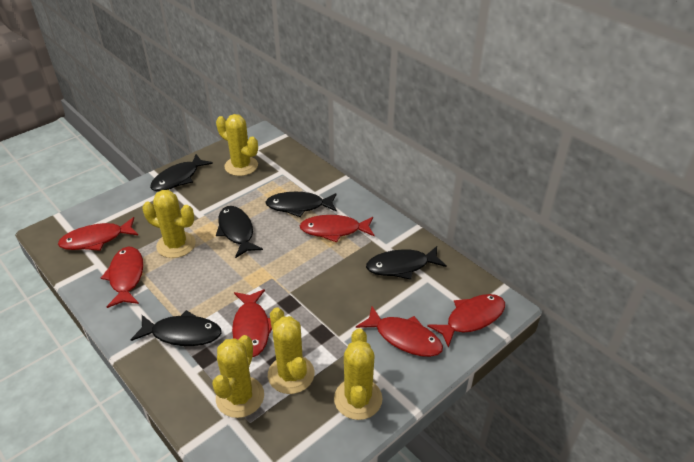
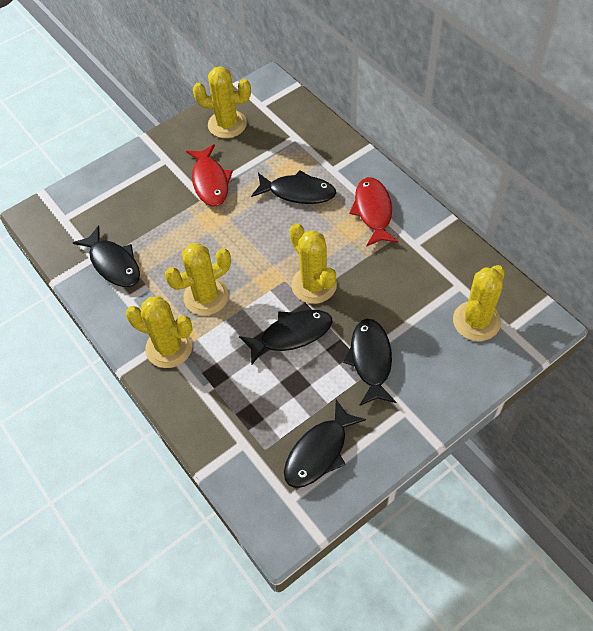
red fish: 6 -> 2

